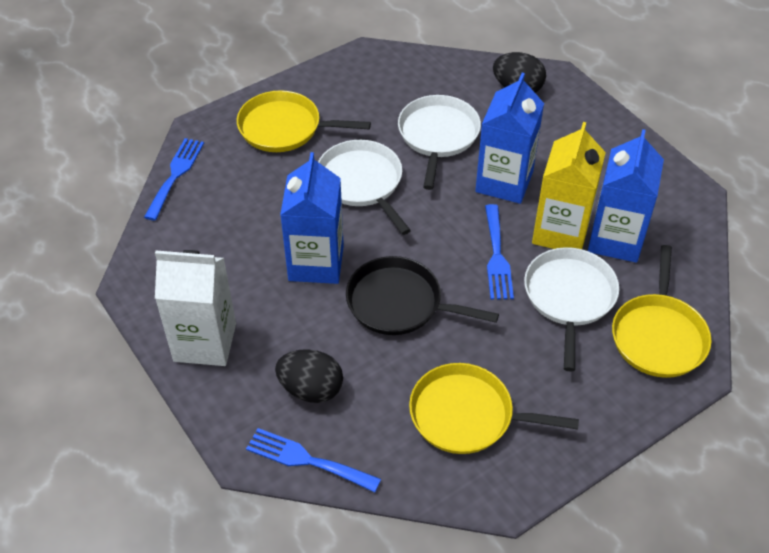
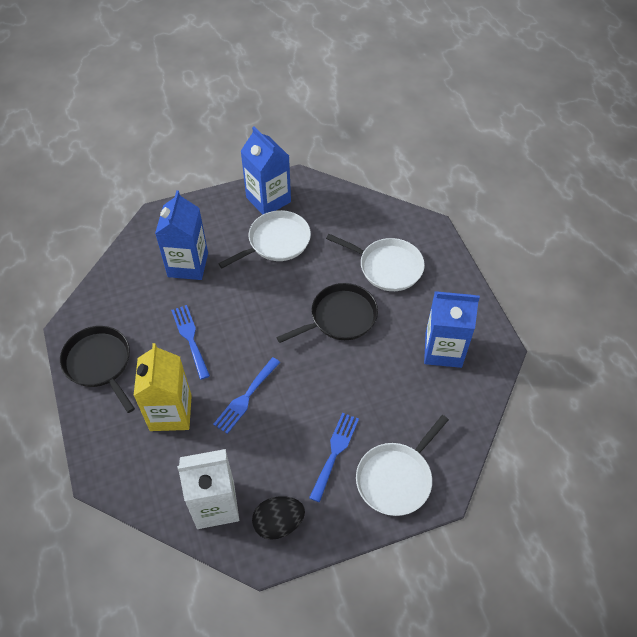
black egg: 2 -> 1
black pan: 1 -> 2
yellow pan: 3 -> 0

